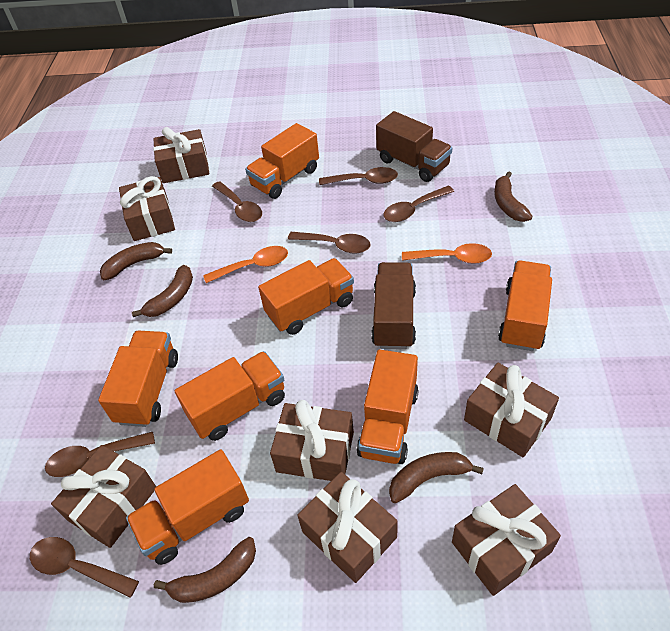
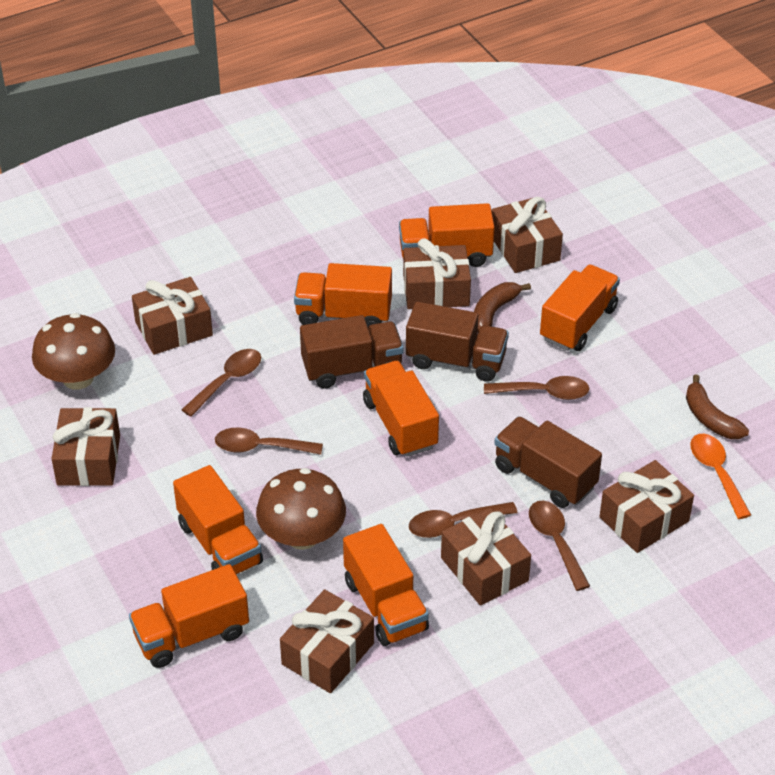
brown banana: 5 -> 2
brown mushroom: 0 -> 2
brown spoon: 6 -> 5
brown truck: 2 -> 3
orange spoon: 2 -> 1

